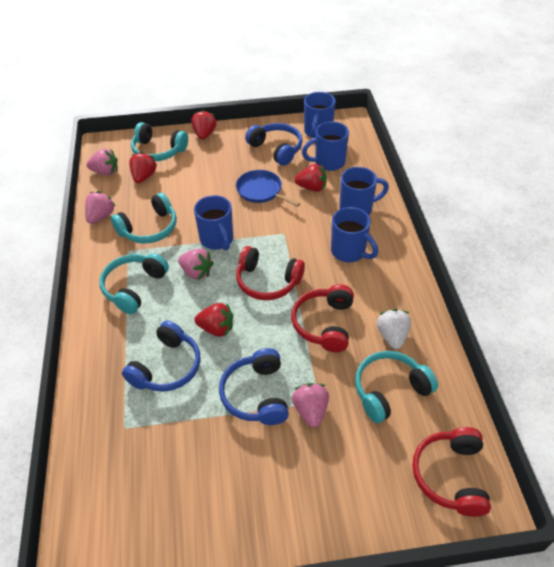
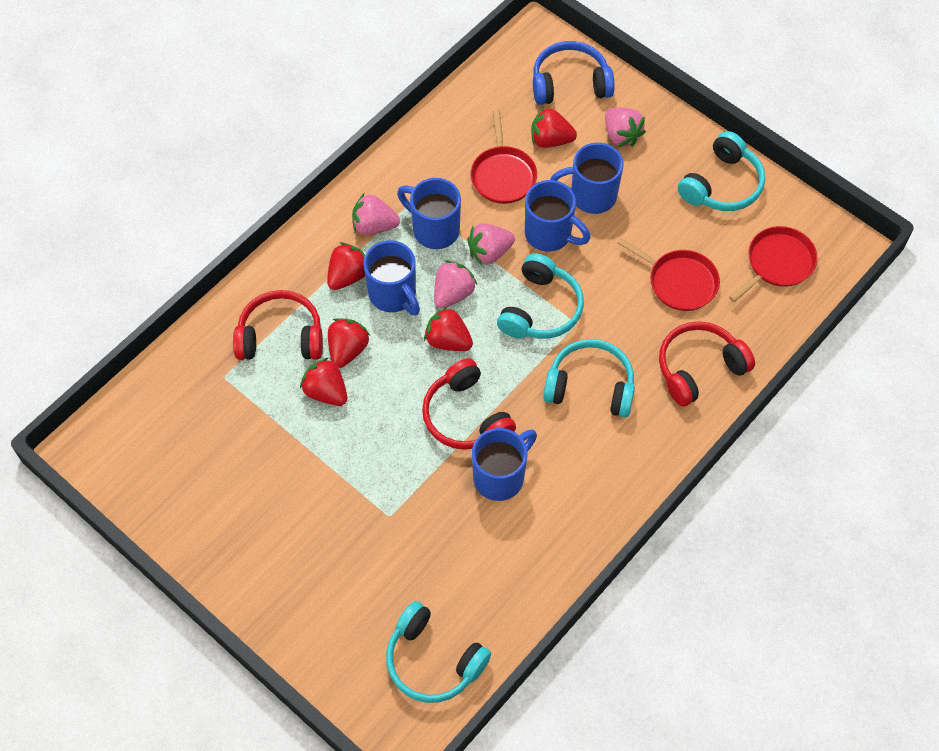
blue headphones: 3 -> 1
blue pan: 1 -> 0
red pan: 0 -> 3
red strawberry: 4 -> 5
white strawberry: 1 -> 0

